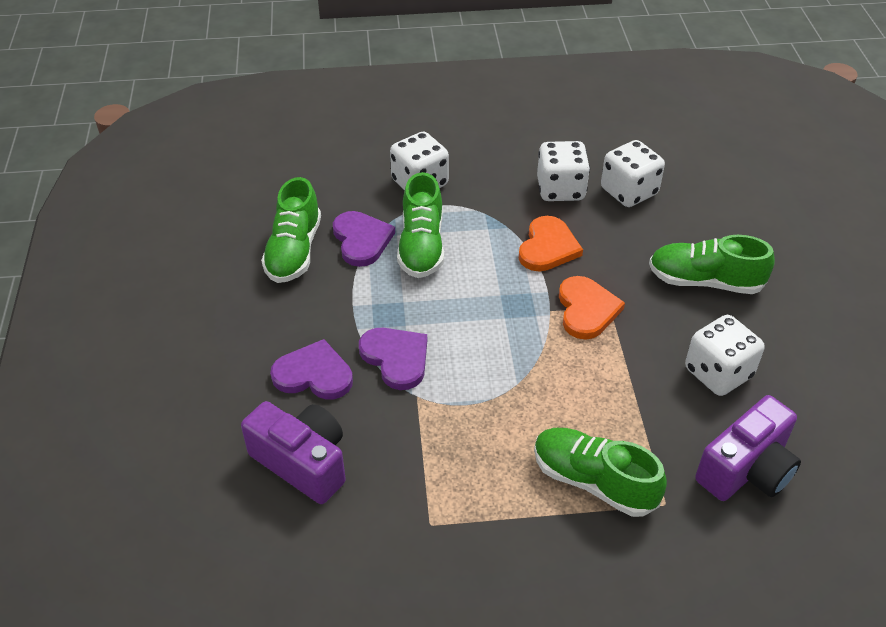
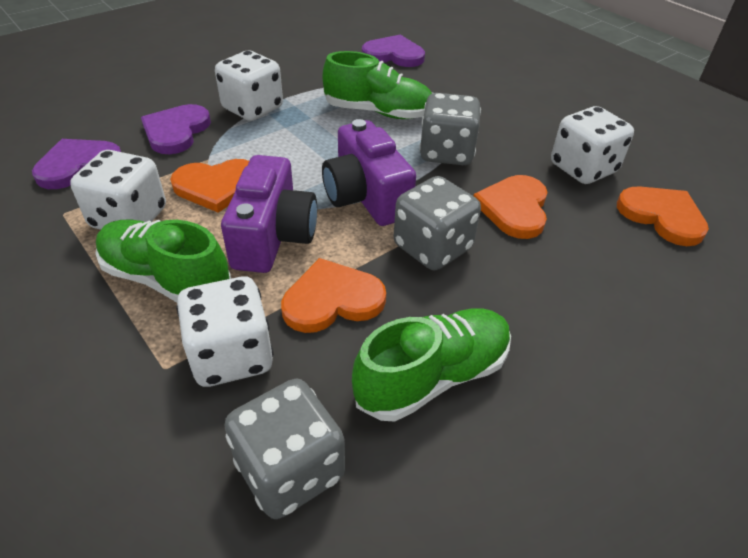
green shoe: 4 -> 3
grey dice: 0 -> 3
orange heart: 2 -> 4

